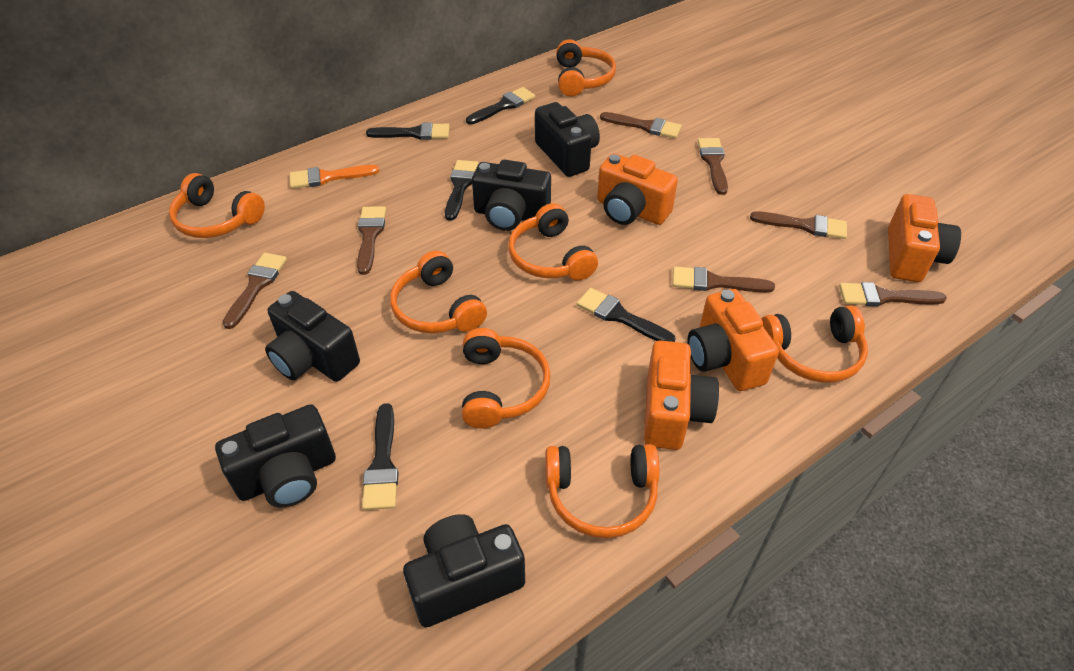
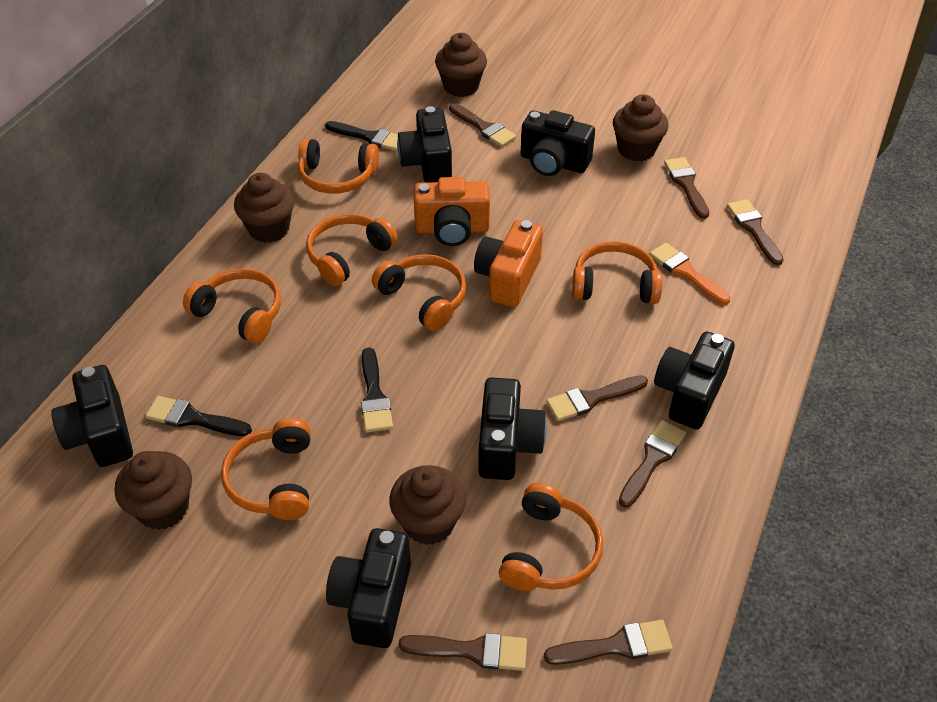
black brush: 5 -> 3
black camera: 5 -> 6
brown cupcake: 0 -> 5
orange camera: 4 -> 2

